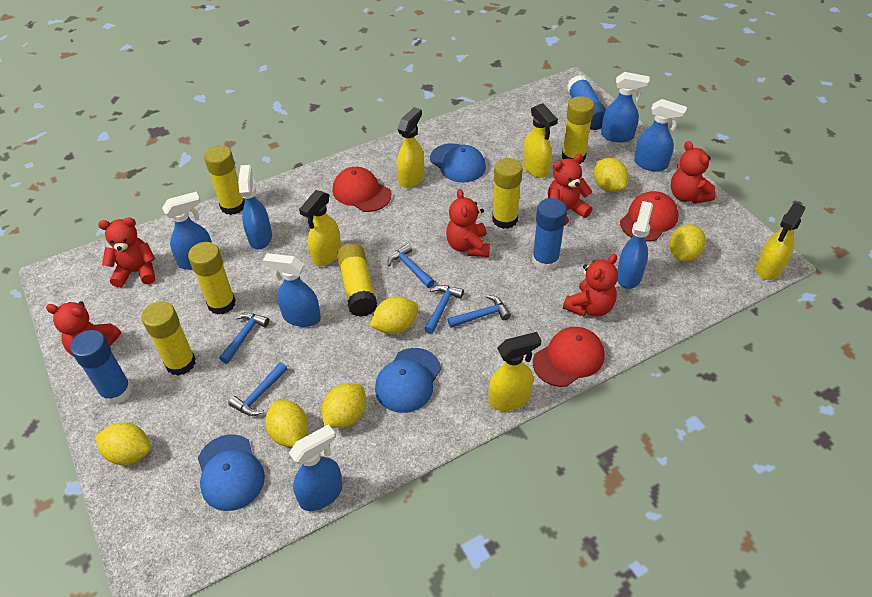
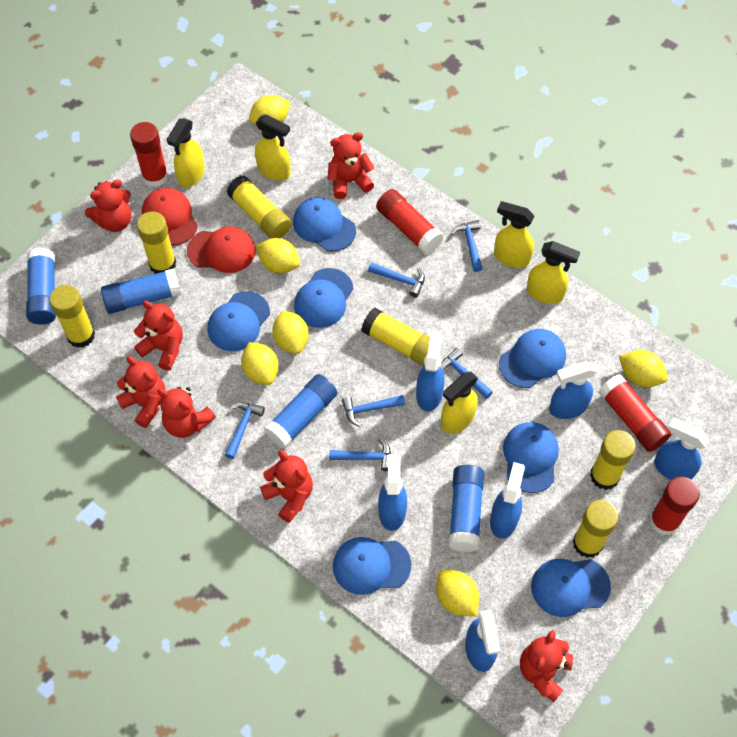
blue cap: 3 -> 7
blue glue stick: 3 -> 4
blue hammer: 5 -> 6
blue spray bottle: 7 -> 6
red cap: 3 -> 2
red glue stick: 0 -> 4
red teddy bear: 6 -> 7

